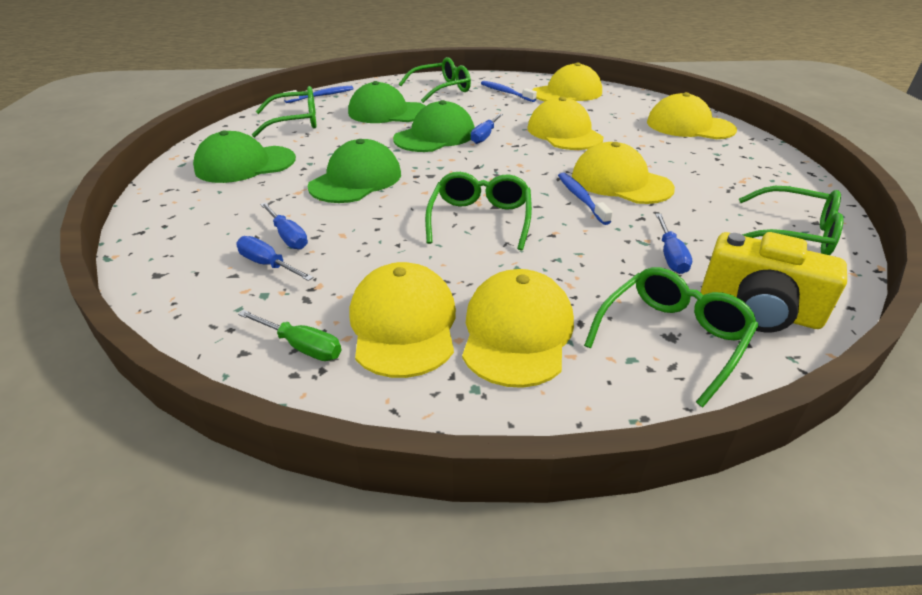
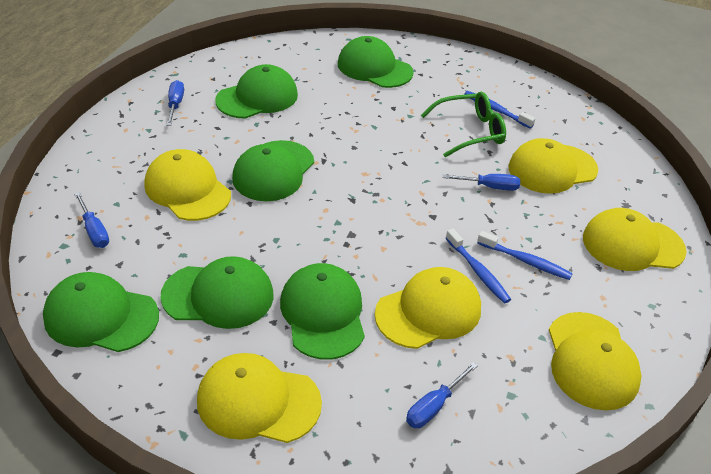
green cap: 4 -> 6
green glasses: 5 -> 1
green screwdriver: 1 -> 0
yellow camera: 1 -> 0

